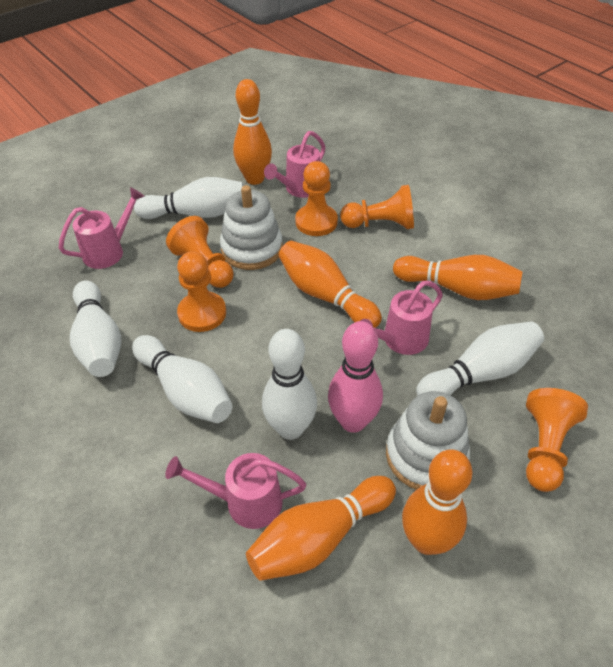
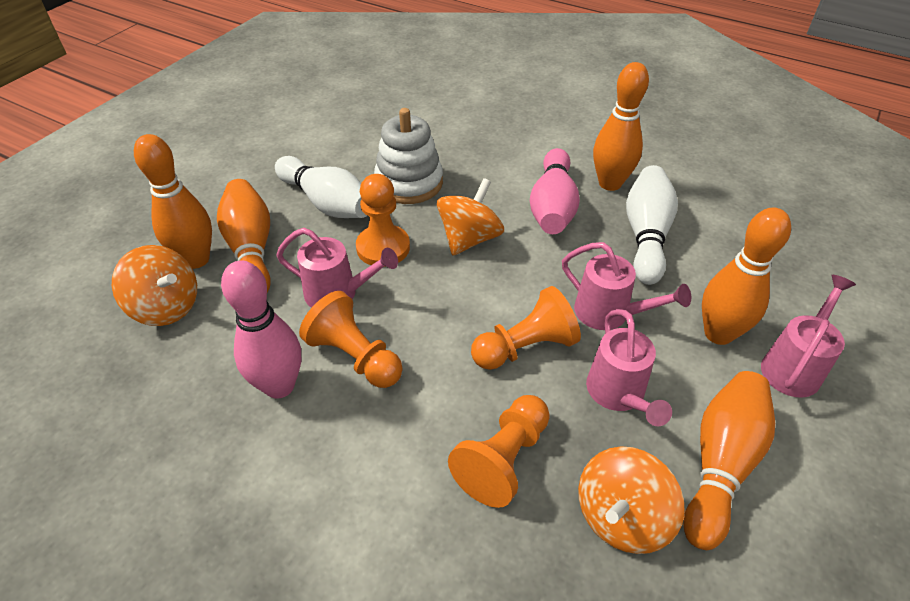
orange pawn: 5 -> 4
orange spinning top: 0 -> 3
pink bowling pin: 1 -> 2
white bowling pin: 5 -> 2
white stacking toy: 2 -> 1

